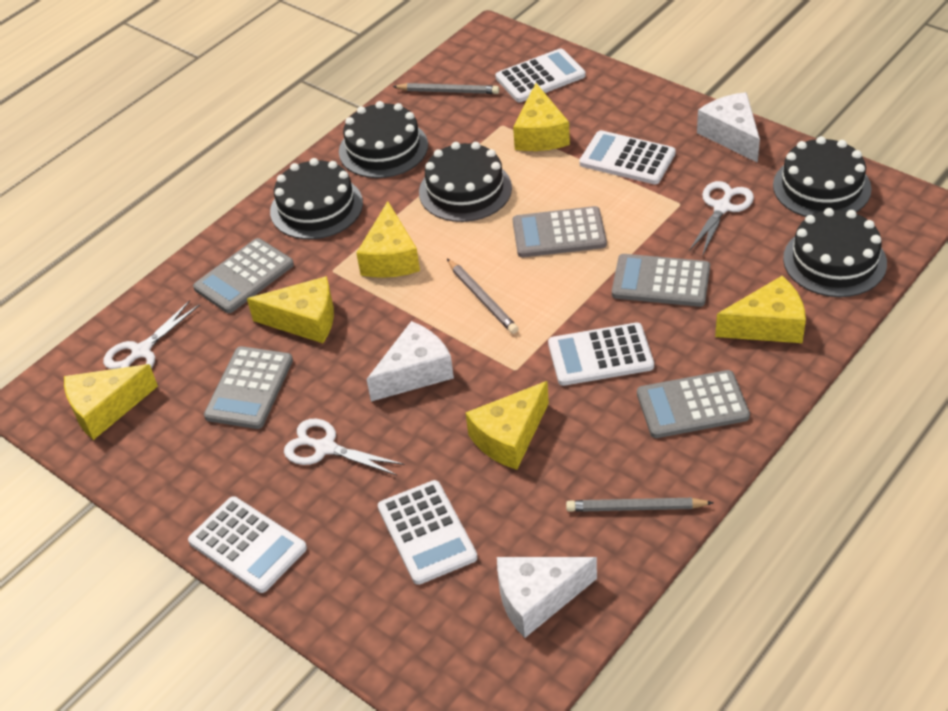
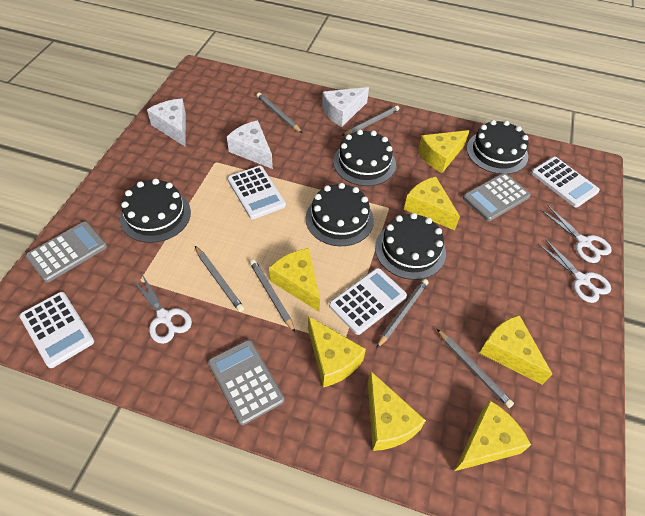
grey calculator: 5 -> 3
grey pencil: 3 -> 6
white calculator: 5 -> 4
yellow cheese: 6 -> 7

